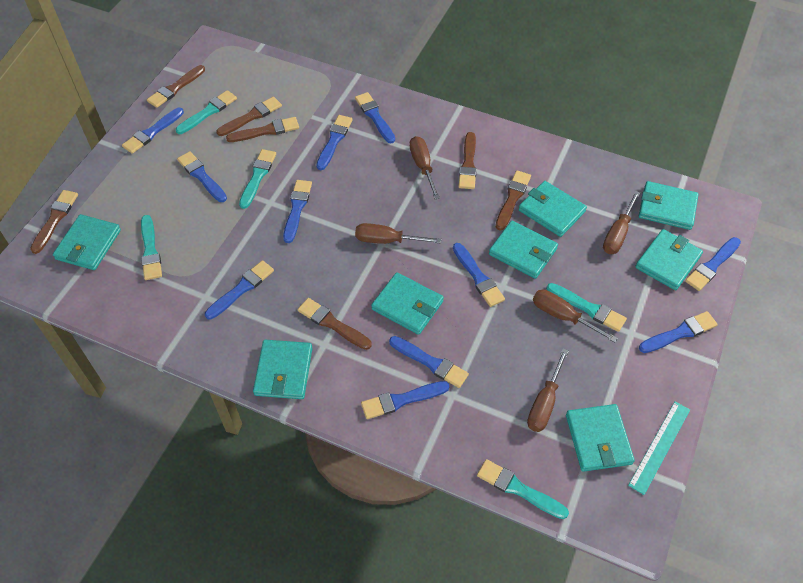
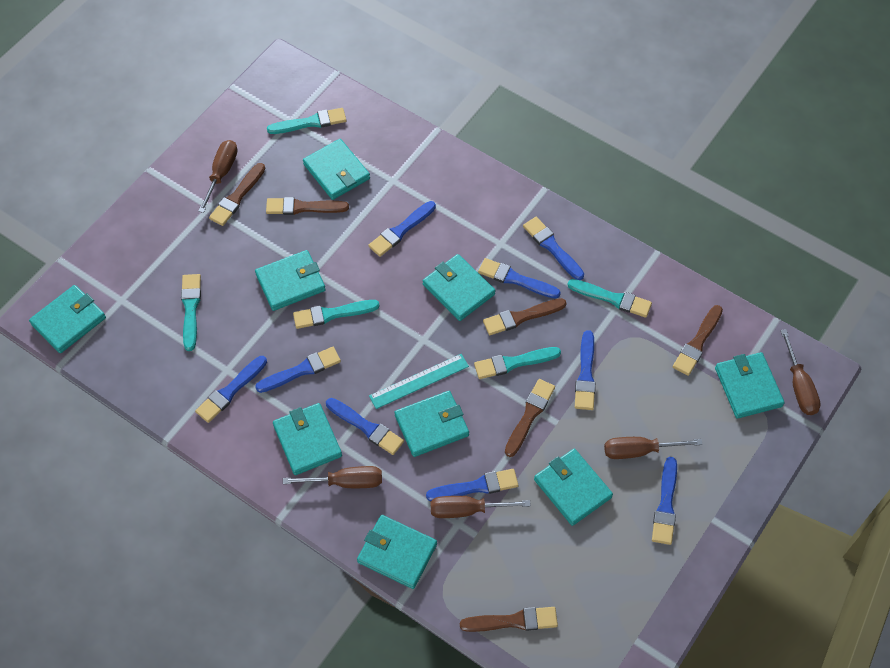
blue brush: 11 -> 9
brown brush: 7 -> 6
turquoise wallet: 8 -> 9

